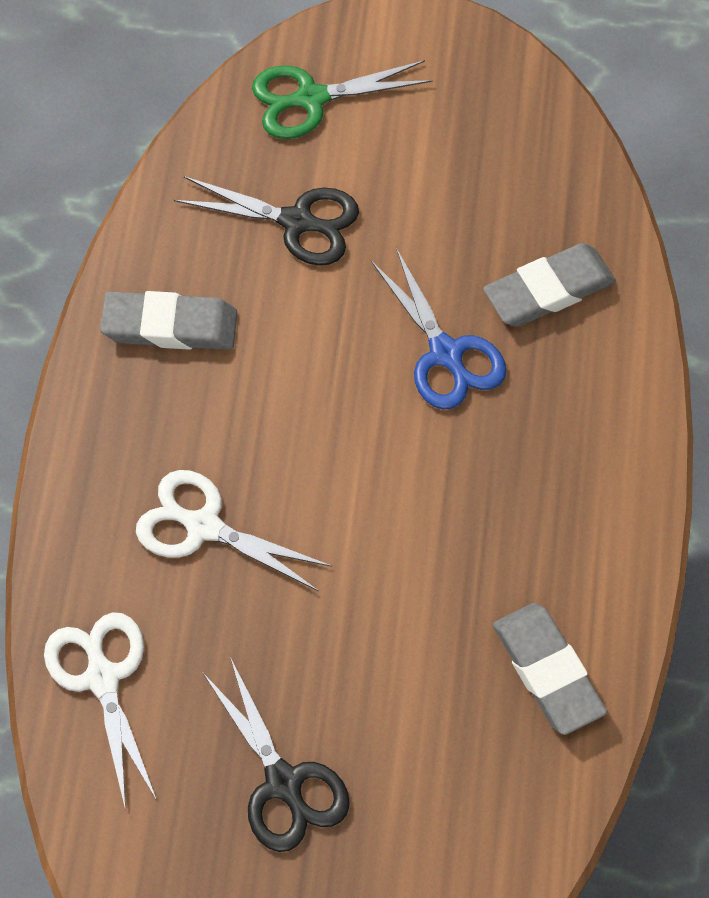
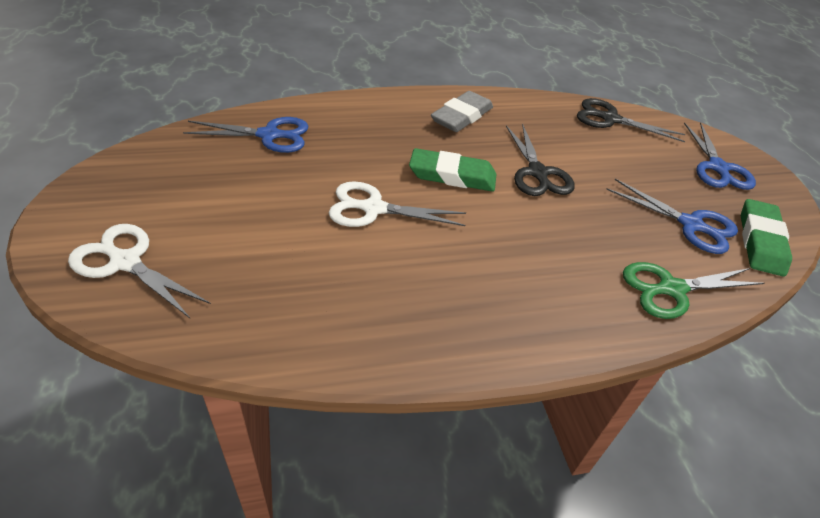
blue scissors: 1 -> 3
green eraser: 0 -> 2
grey eraser: 3 -> 1

